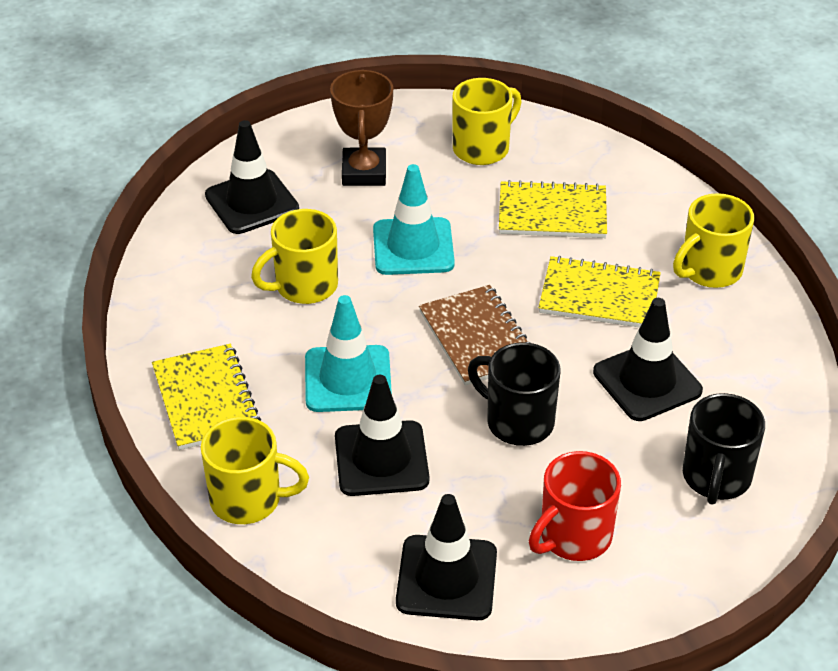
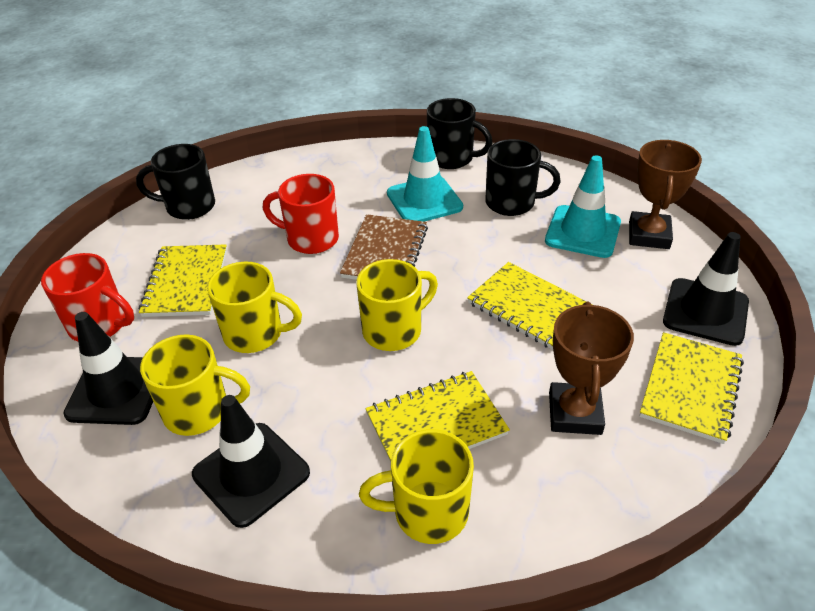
black mug: 2 -> 3
black traffic cone: 4 -> 3
brown trophy: 1 -> 2
red mug: 1 -> 2
yellow notebook: 3 -> 4

